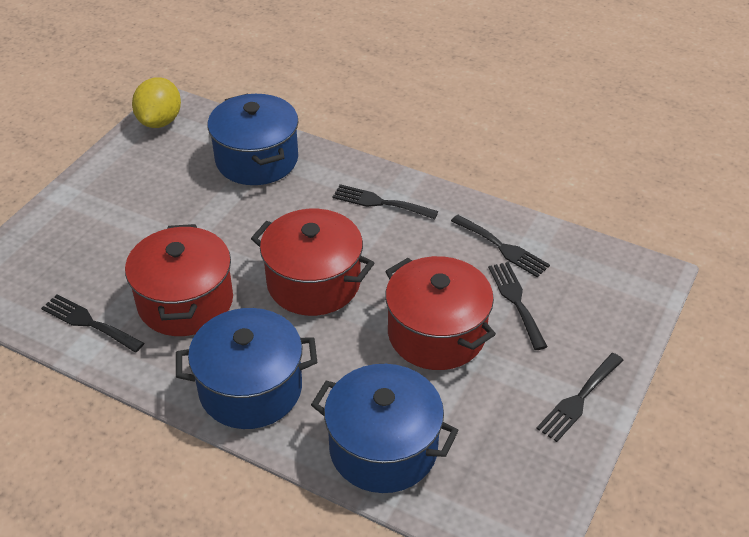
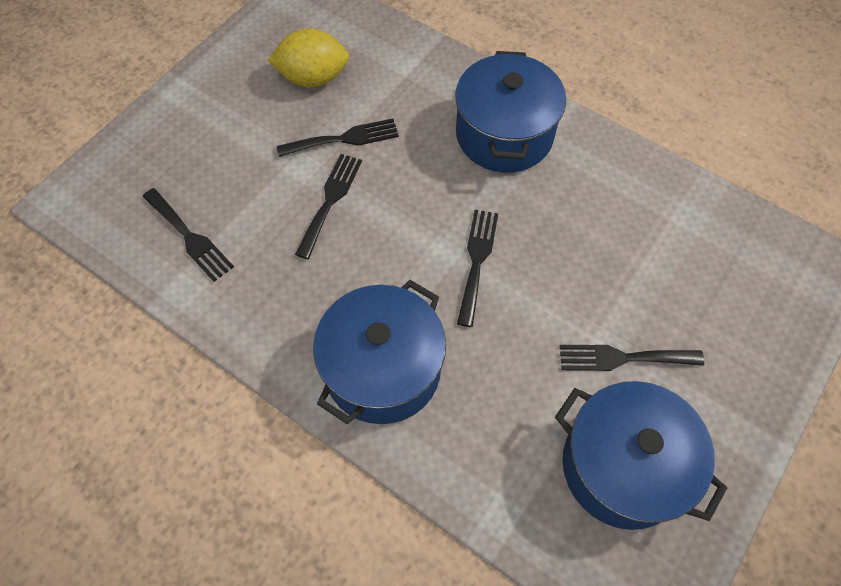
red pot: 3 -> 0

